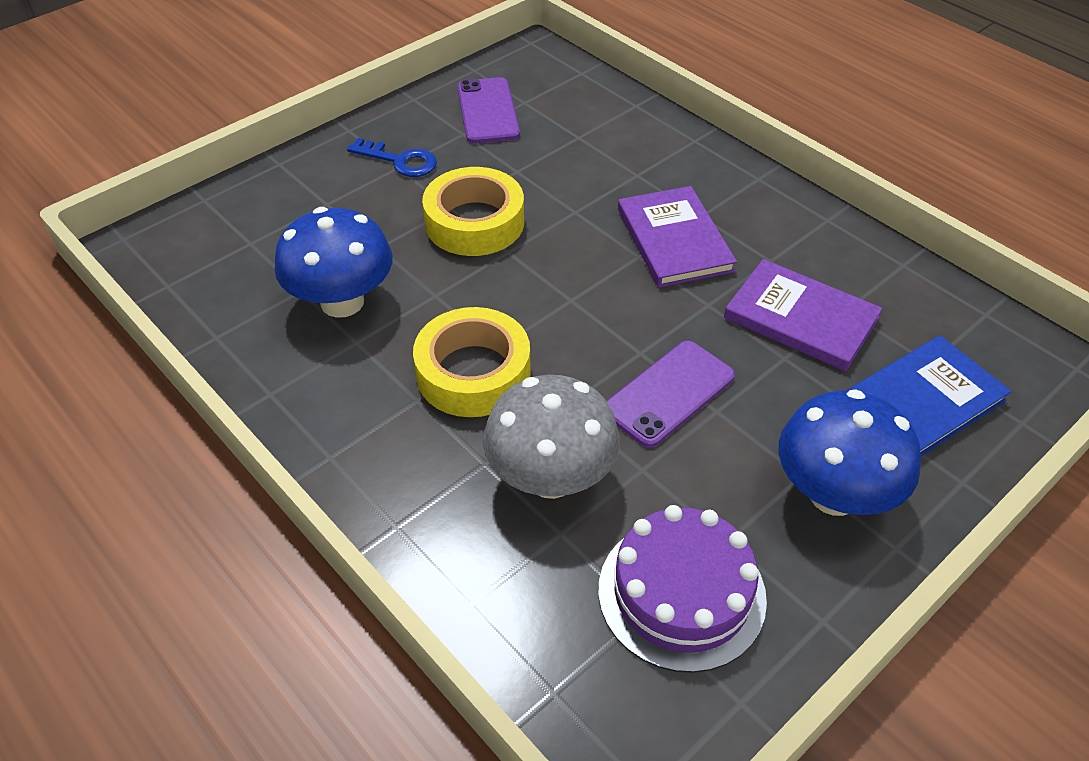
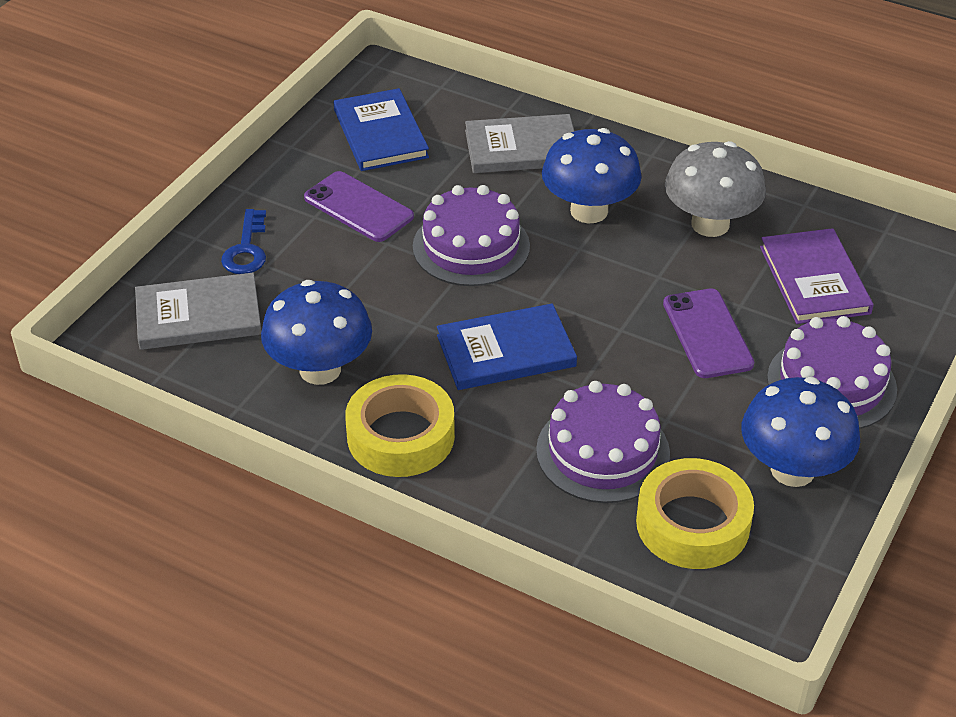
blue book: 1 -> 2
blue mushroom: 2 -> 3
grey book: 0 -> 2
purple book: 2 -> 1
purple cake: 1 -> 3

